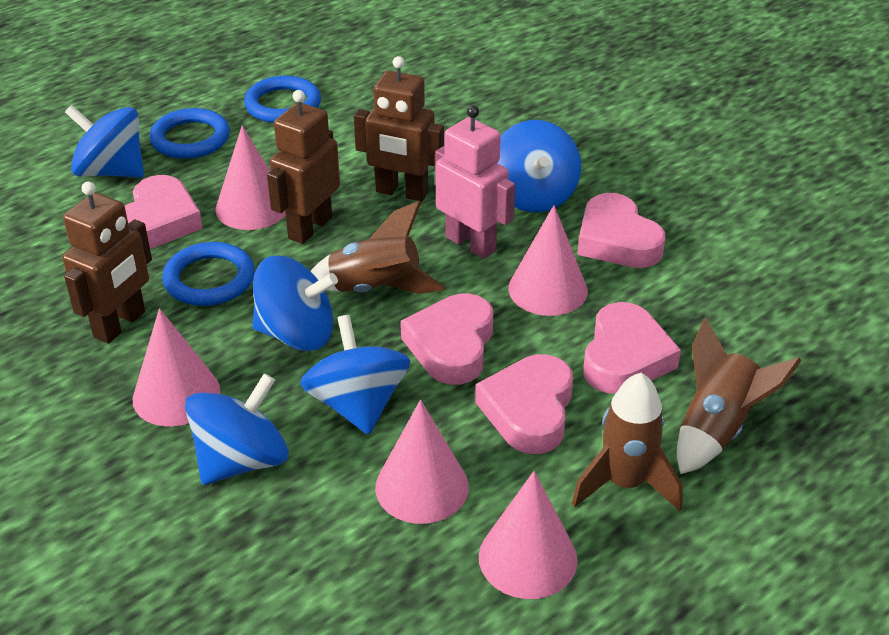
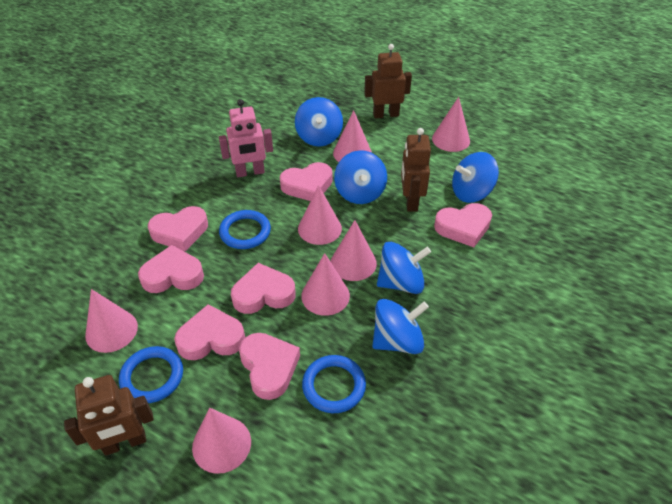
brown rocket: 3 -> 0
pink cone: 5 -> 7
pink heart: 5 -> 7

